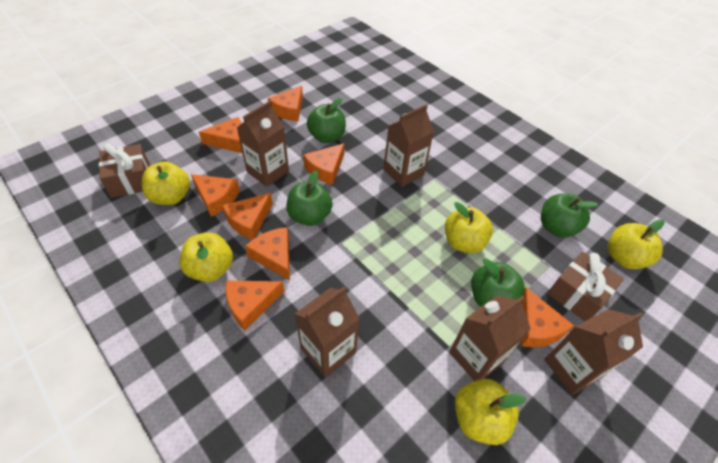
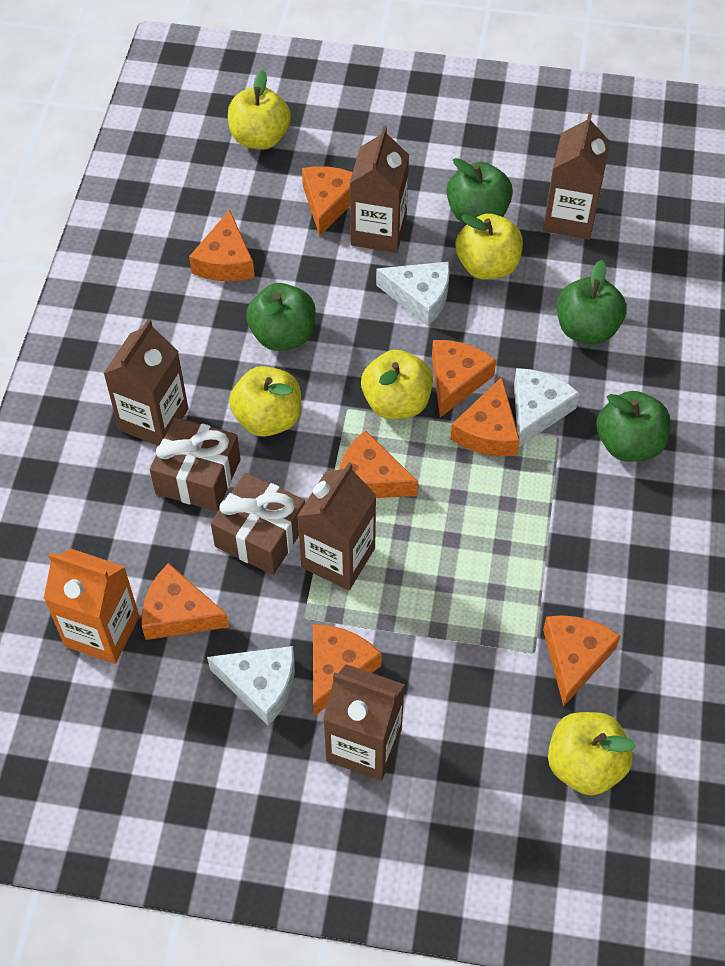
orange carton: 0 -> 1
white cheese: 0 -> 3

